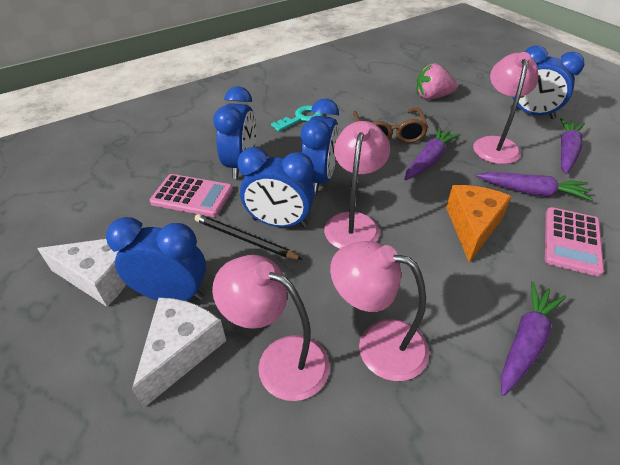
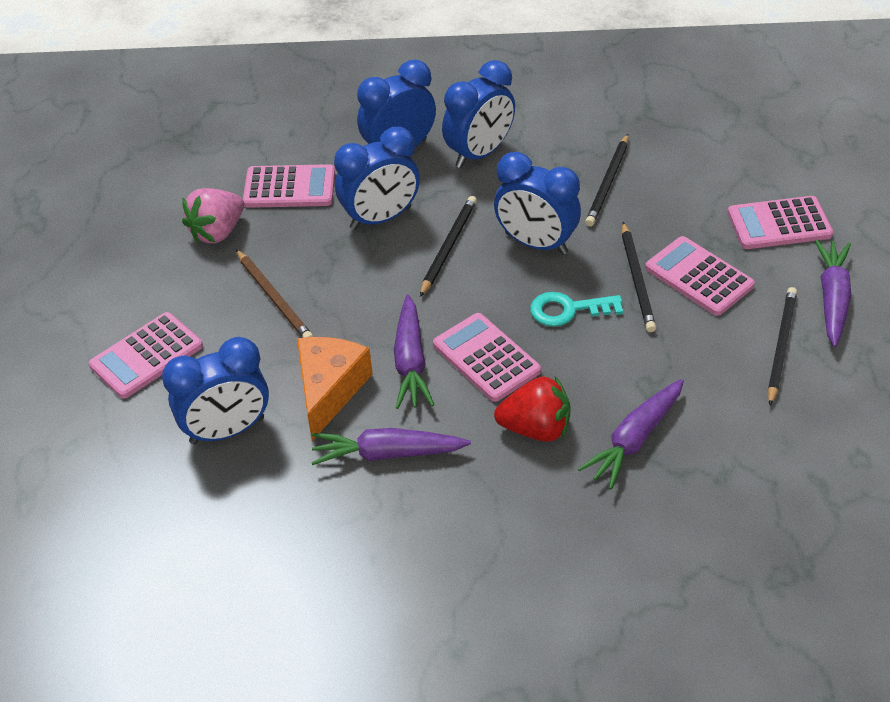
black pencil: 1 -> 4
brown glasses: 1 -> 0
brown pencil: 0 -> 1
pink calculator: 2 -> 5
pink lamp: 4 -> 0
red strawberry: 0 -> 1
white cheese: 2 -> 0

